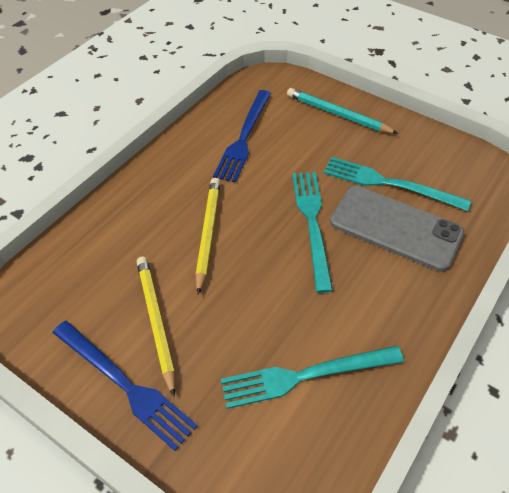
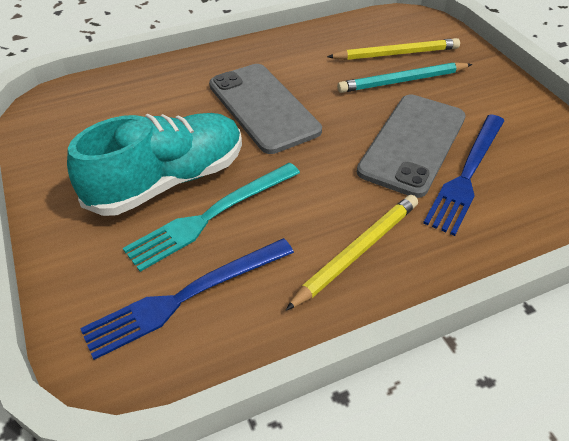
grey phone: 1 -> 2
turquoise fork: 3 -> 1
turquoise shoe: 0 -> 1

